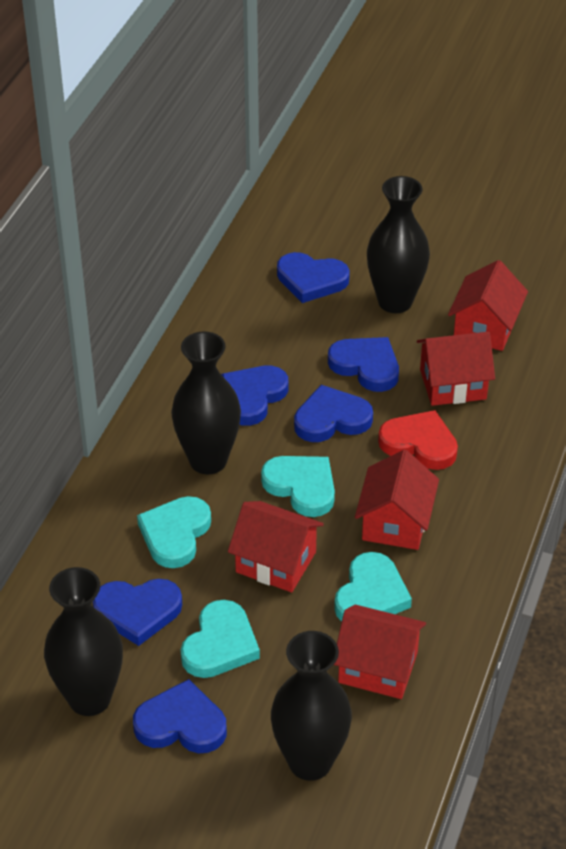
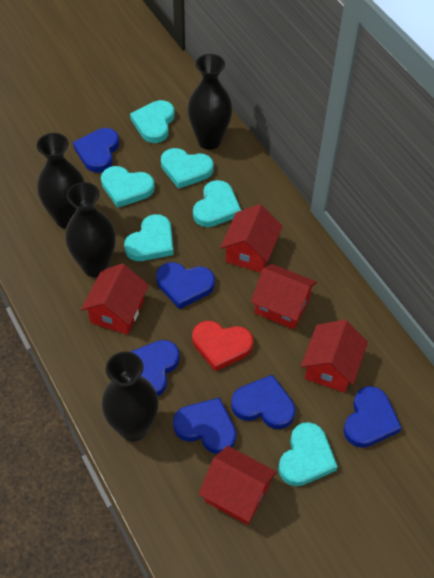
turquoise heart: 4 -> 6

